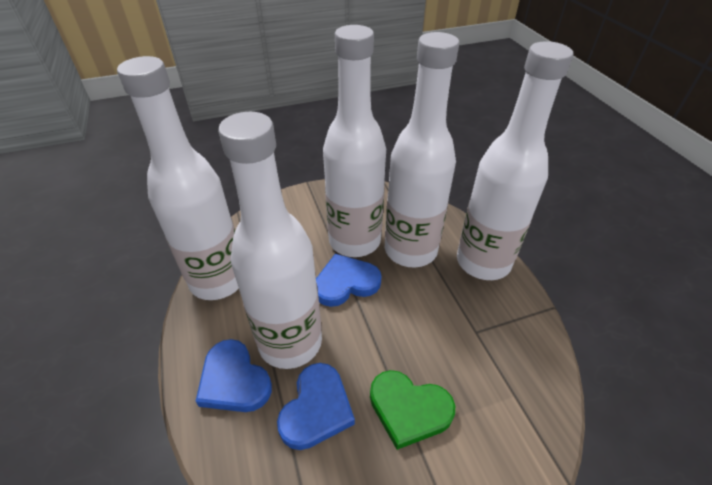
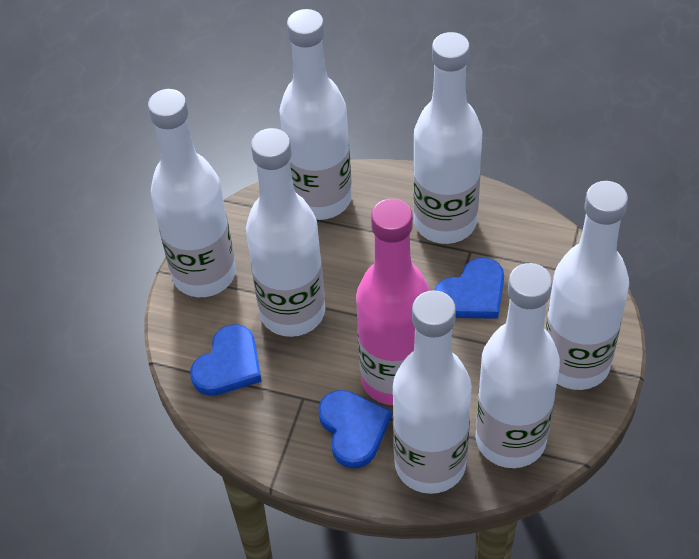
green heart: 1 -> 0
pink bottle: 0 -> 1
white bottle: 5 -> 7

